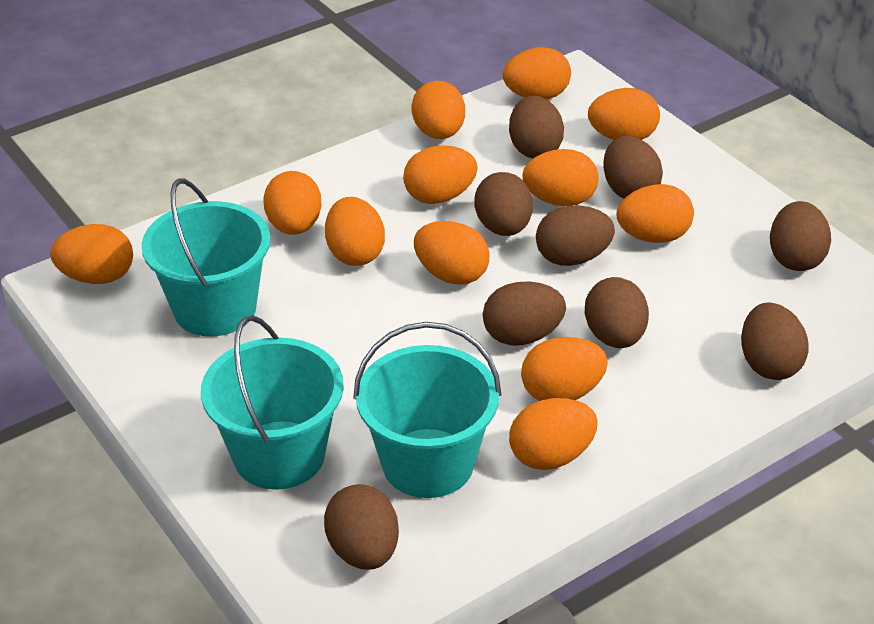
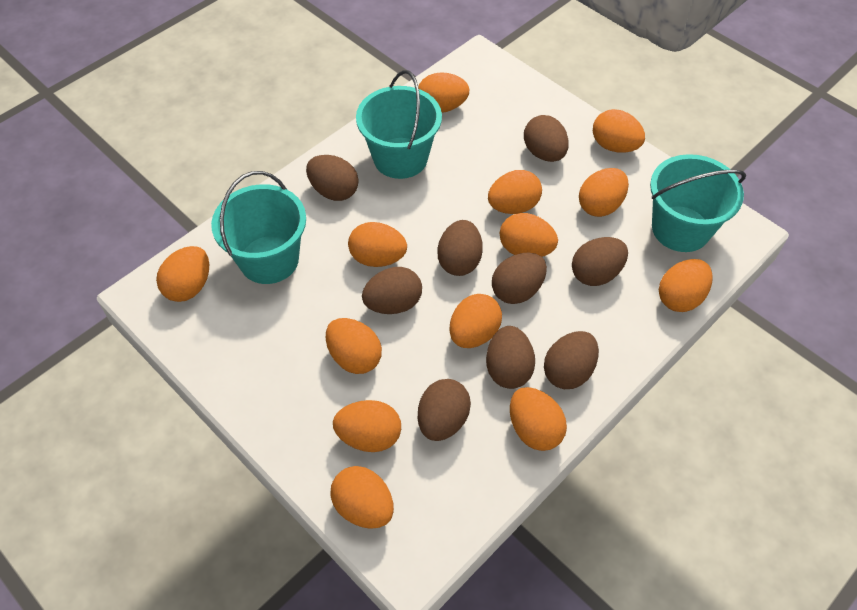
orange egg: 12 -> 13

